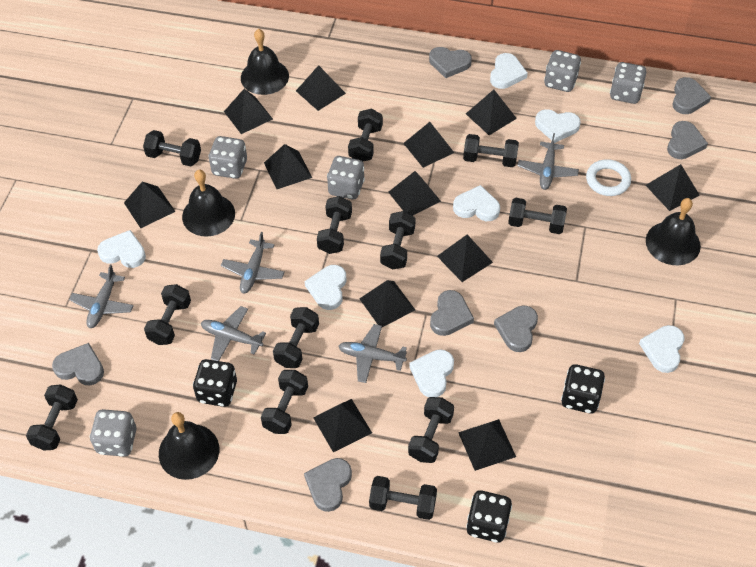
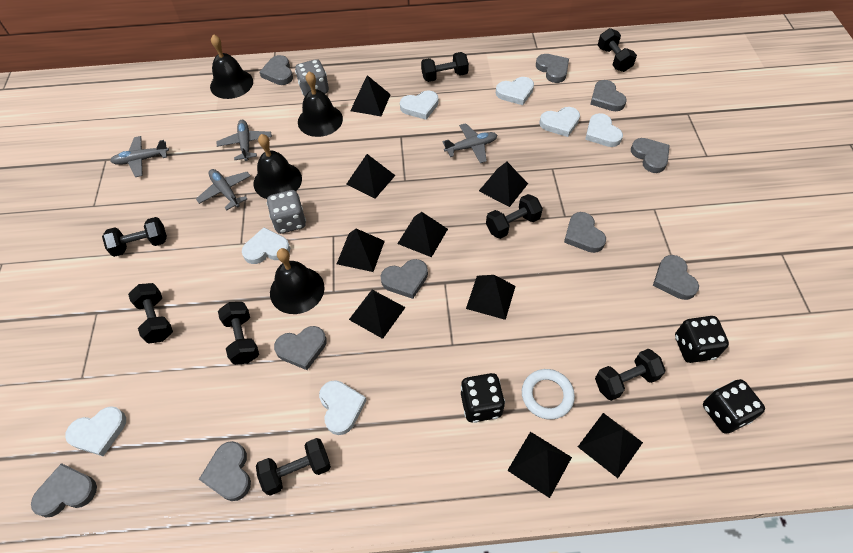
black dumbbell: 12 -> 8
black pyramid: 12 -> 9
grey dice: 5 -> 2
grey heart: 7 -> 10
grey plane: 5 -> 4

